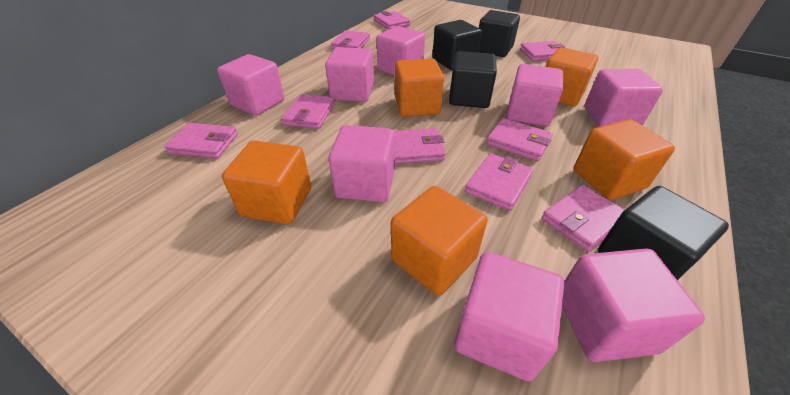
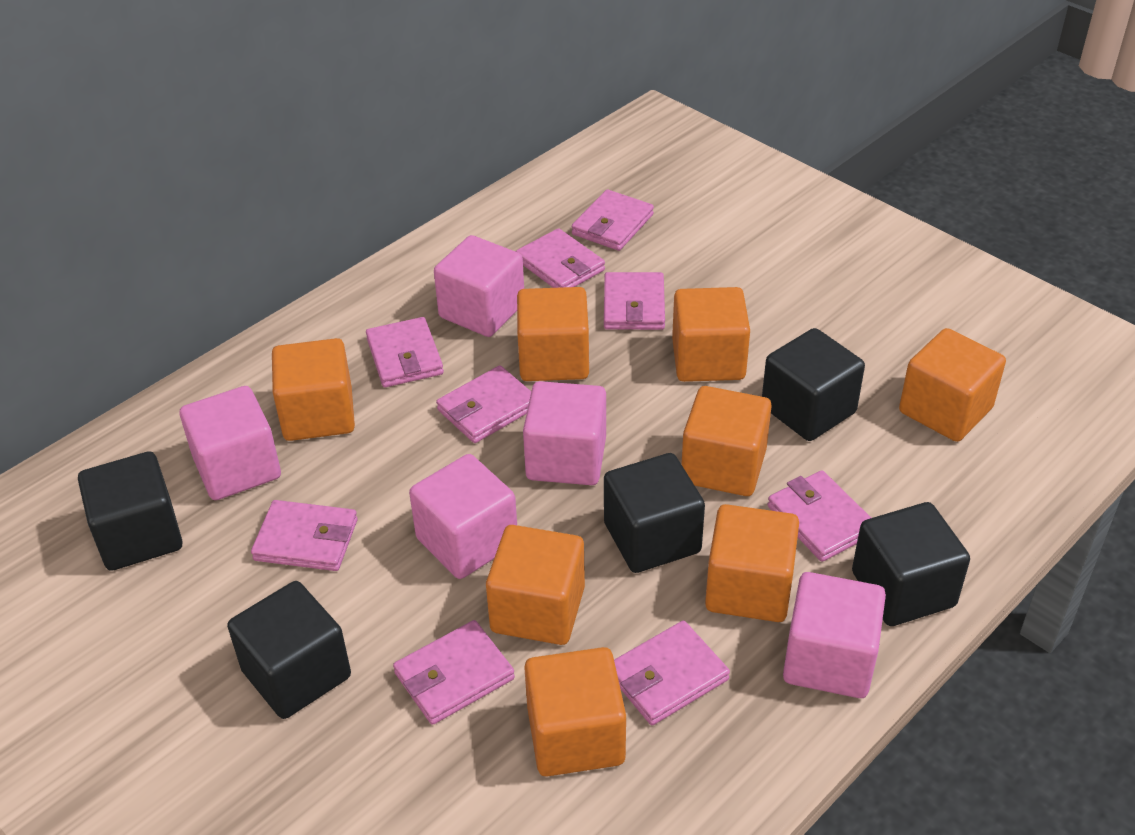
black cube: 4 -> 5
orange cube: 5 -> 8
pink cube: 8 -> 5

